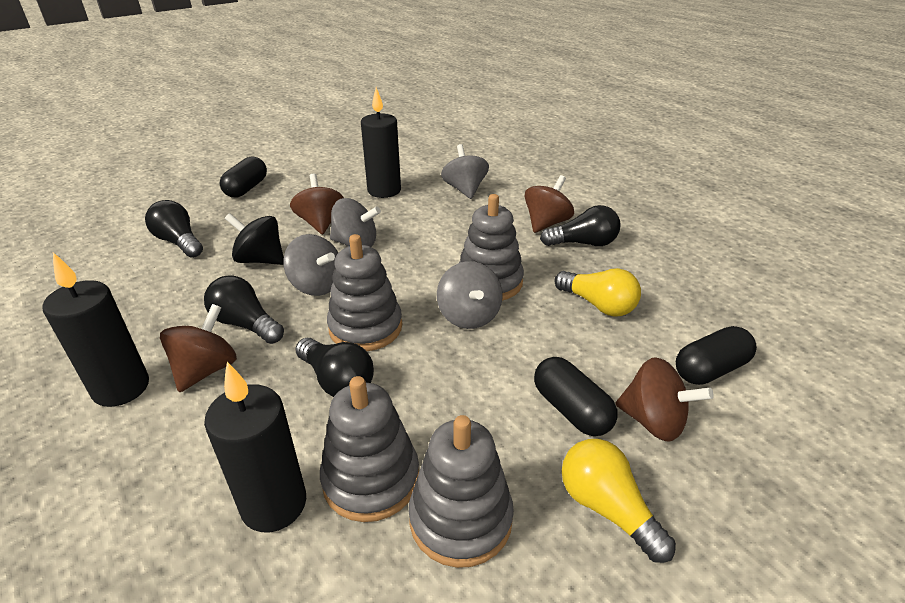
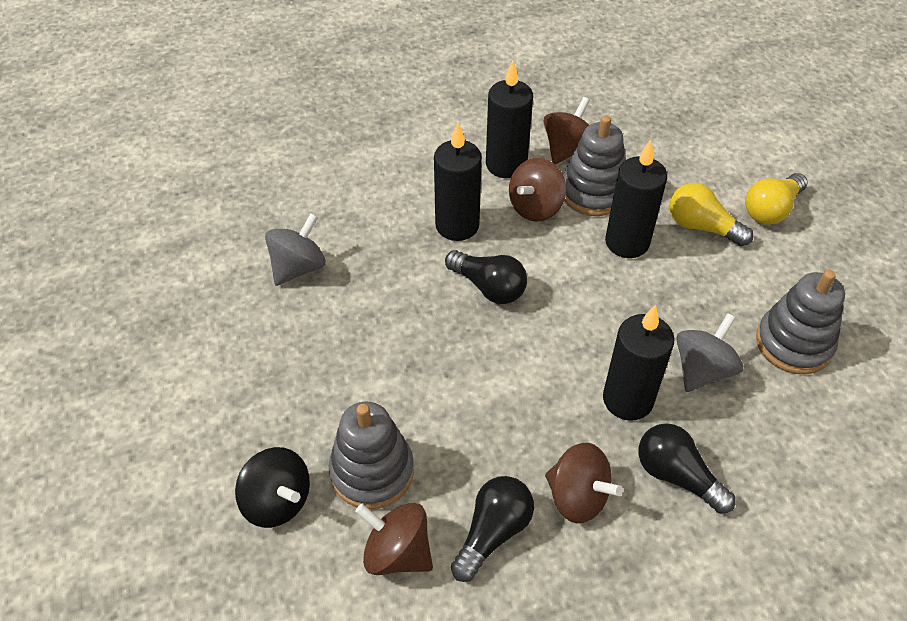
black candle: 3 -> 4
black capsule: 3 -> 0
black light bulb: 4 -> 3
grey spinning top: 4 -> 2
grey stacking toy: 4 -> 3

